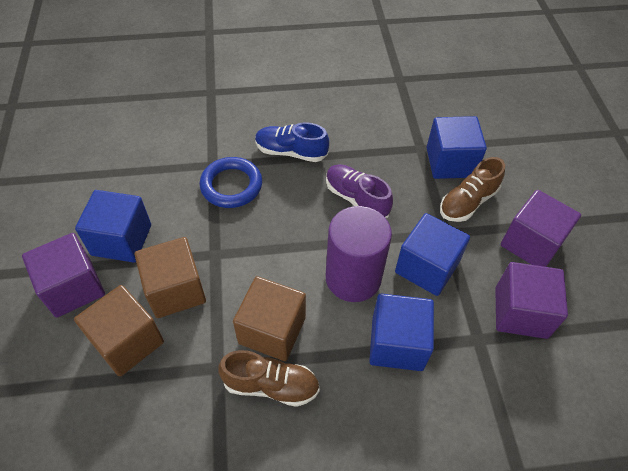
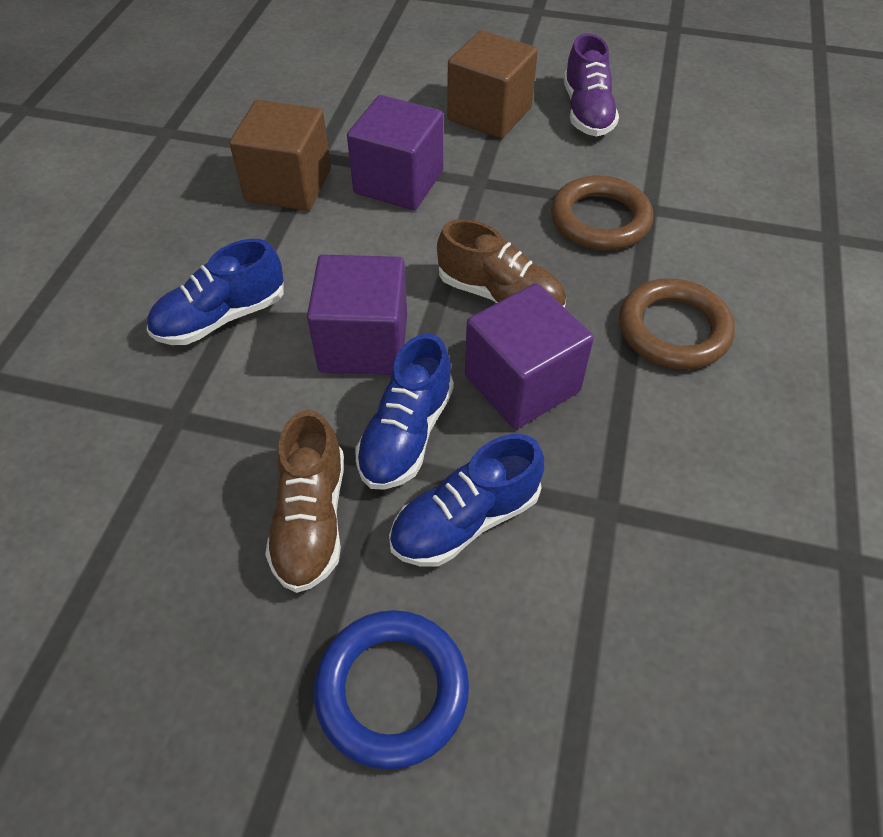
blue cube: 4 -> 0
blue shoe: 1 -> 3
brown cube: 3 -> 2
brown ring: 0 -> 2
purple cylinder: 1 -> 0

